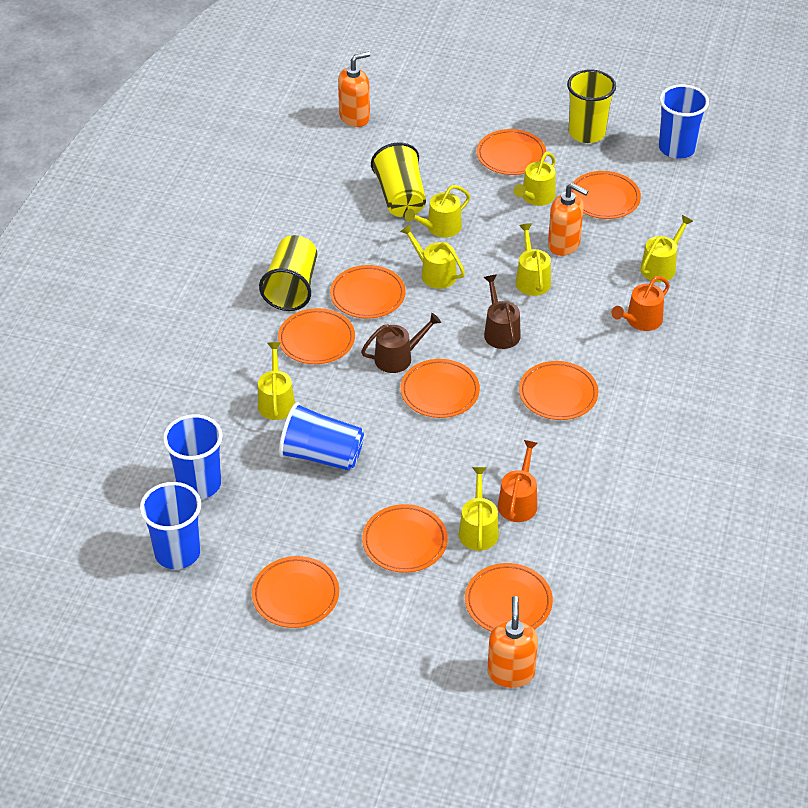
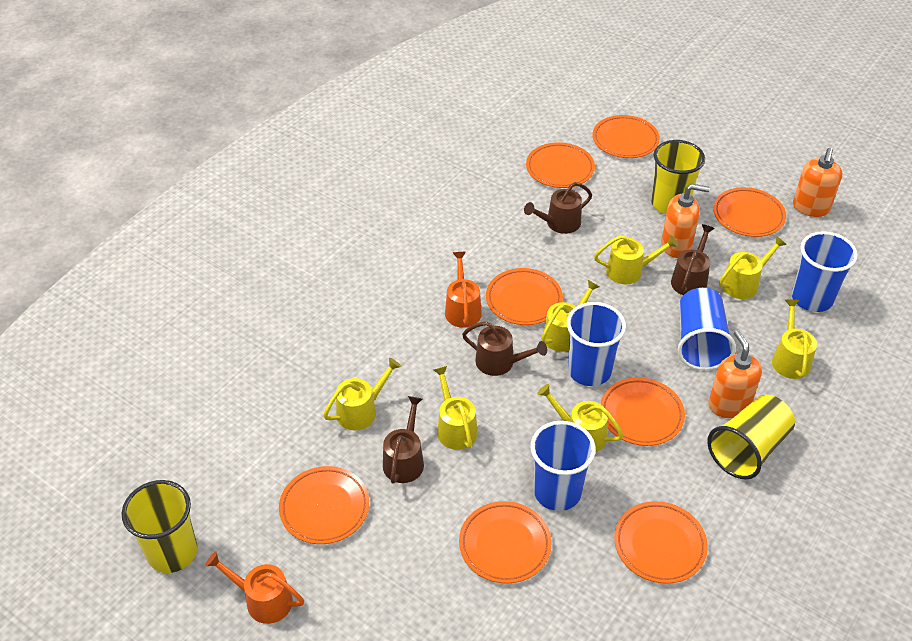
brown watering can: 2 -> 4
orange plate: 9 -> 8

